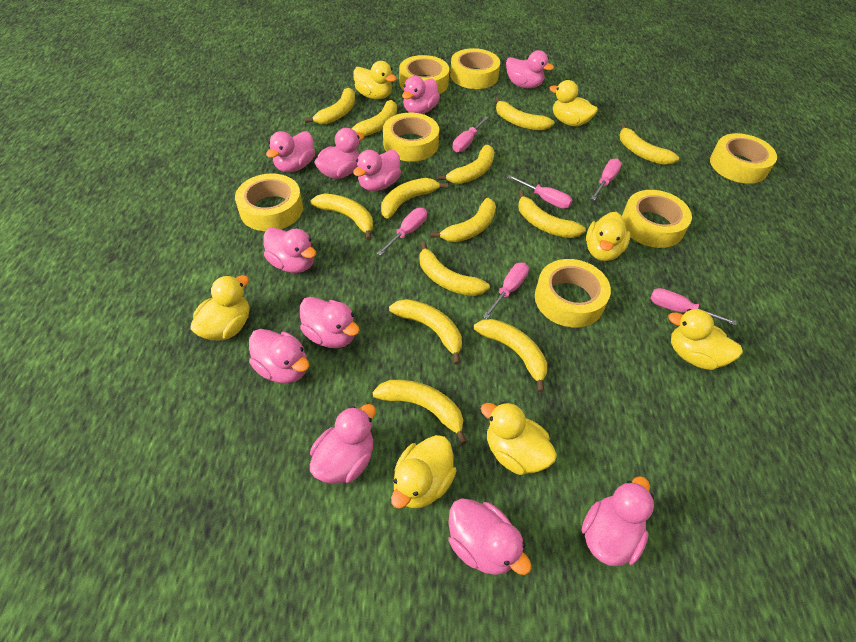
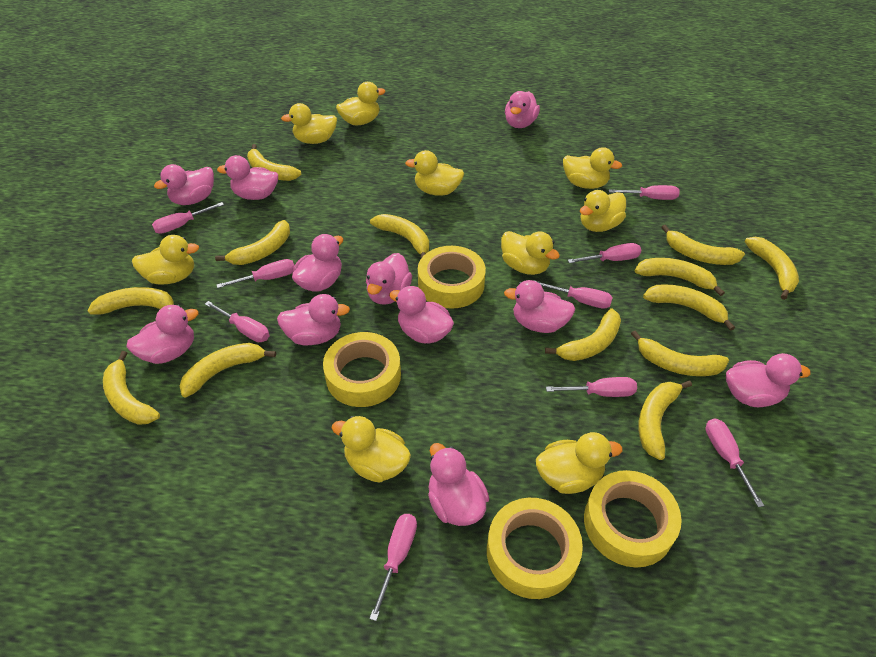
pink screwdriver: 6 -> 9
yellow duck: 7 -> 9
yellow tape: 7 -> 4

